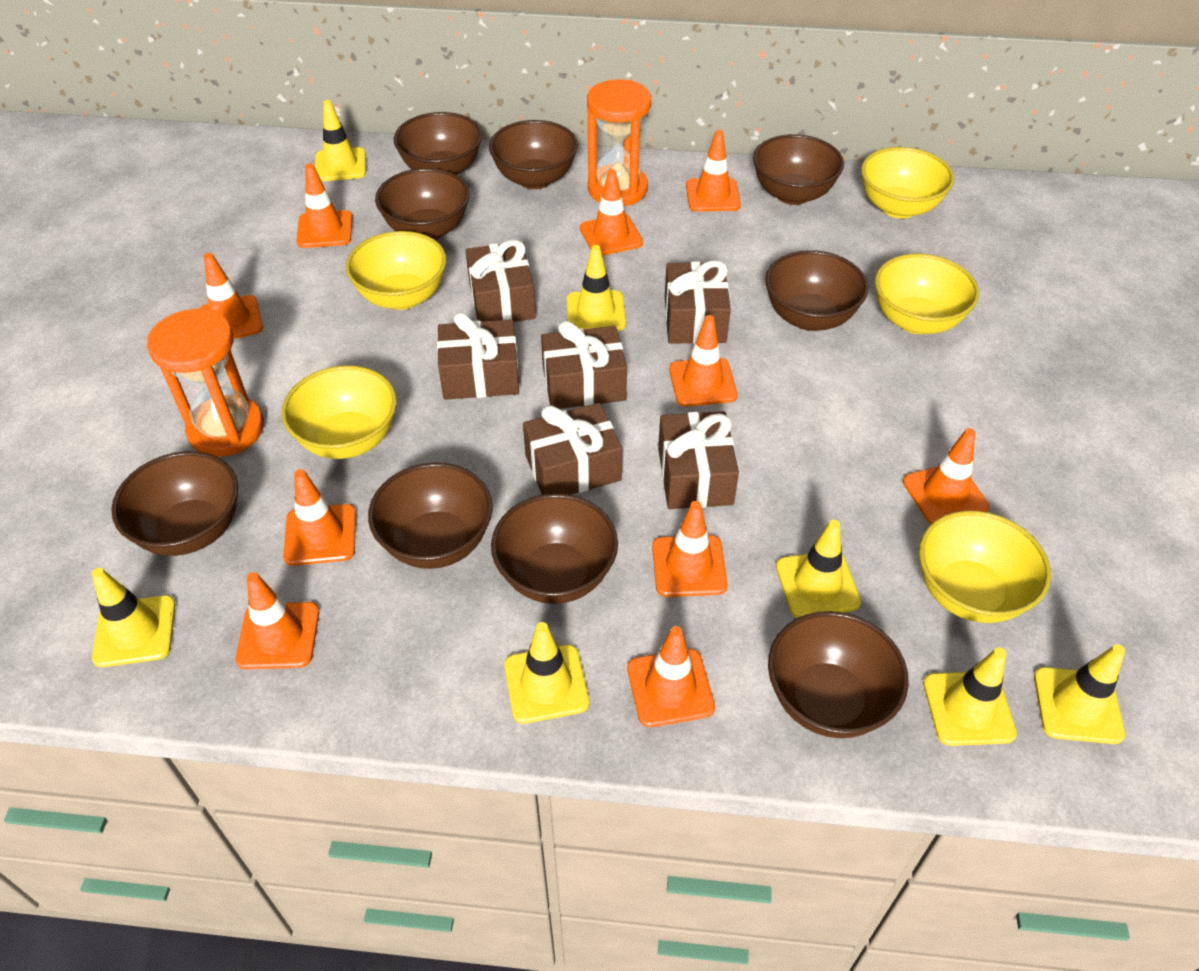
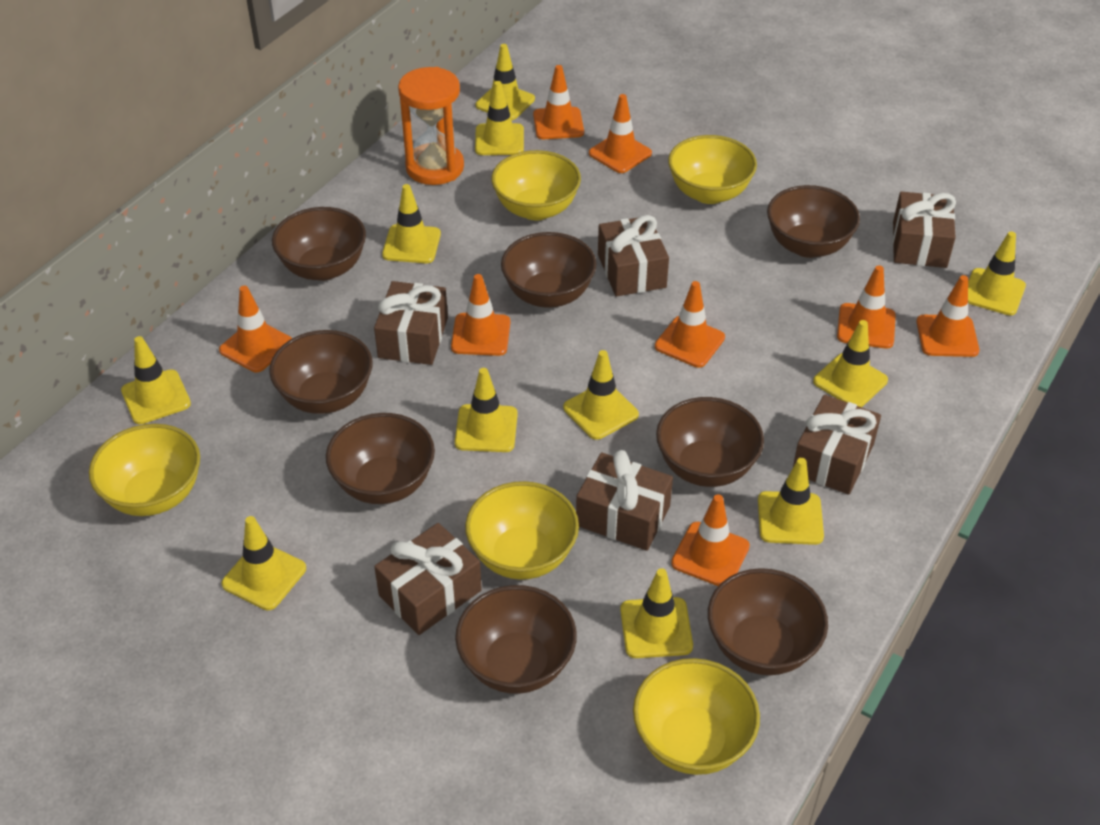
brown bowl: 9 -> 8
orange hourglass: 2 -> 1
orange traffic cone: 10 -> 8
yellow traffic cone: 7 -> 11

